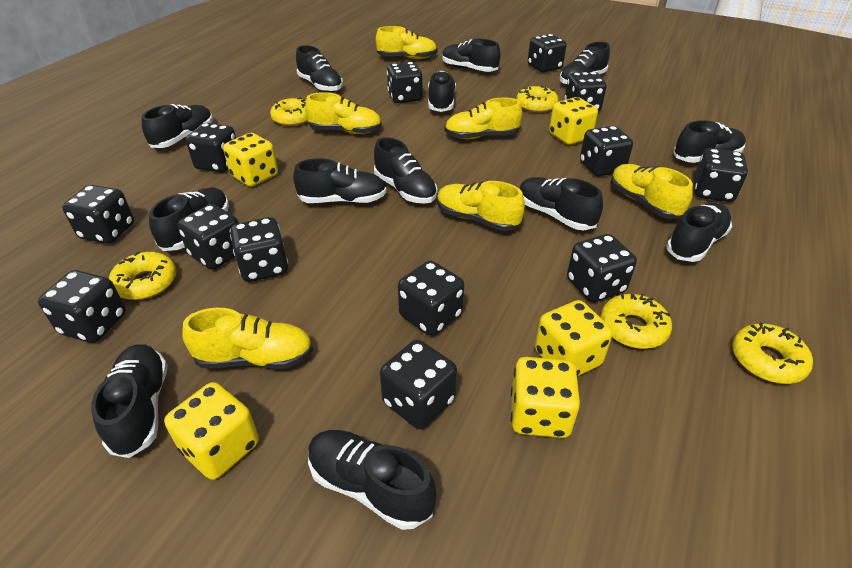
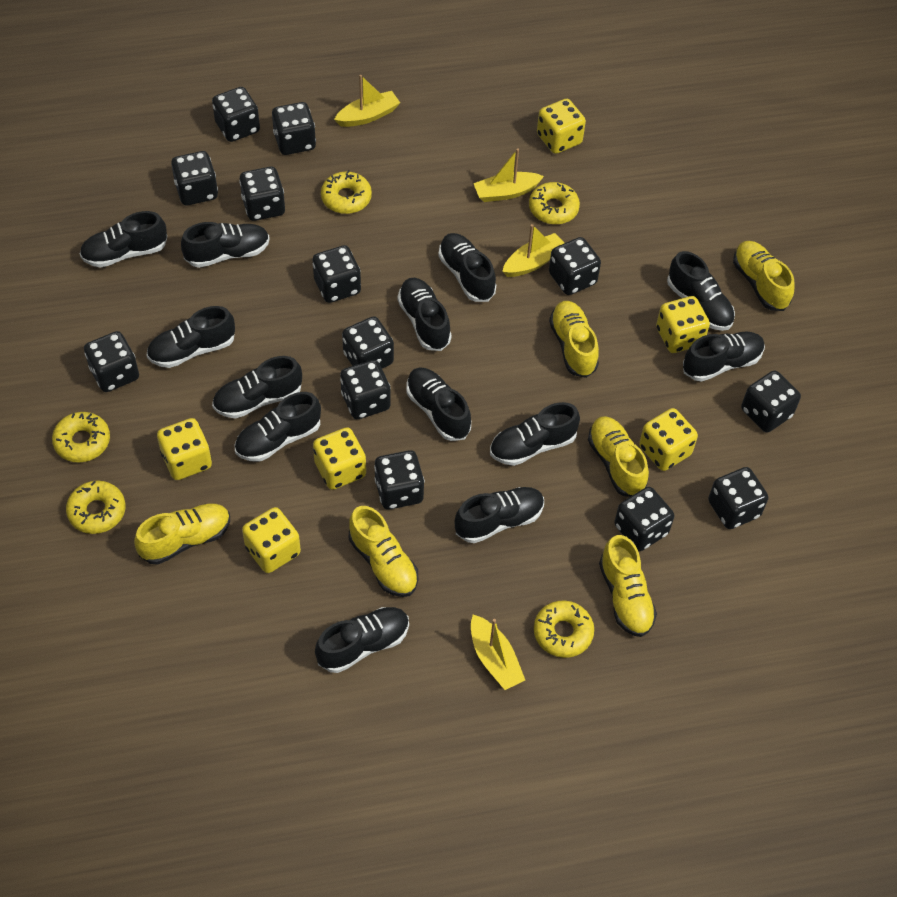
yellow boat: 0 -> 4
yellow dice: 5 -> 6

